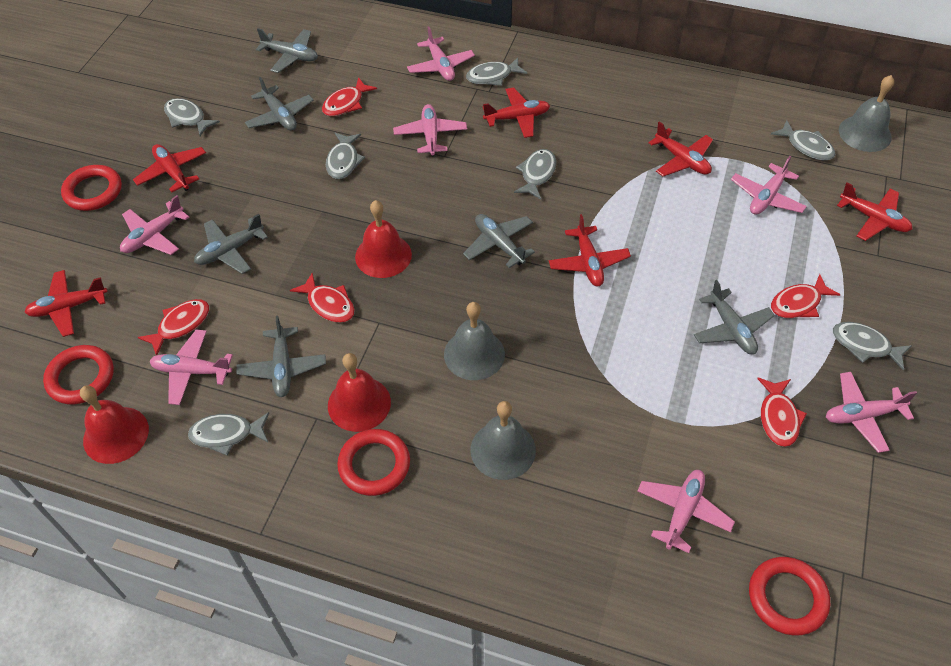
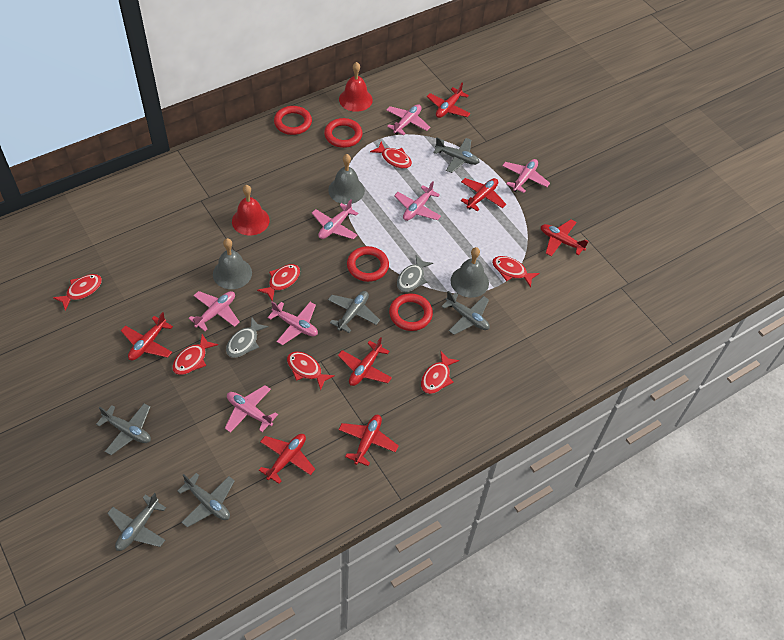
grey fish: 7 -> 2
red bell: 3 -> 2
red fish: 5 -> 7
red plane: 6 -> 7

